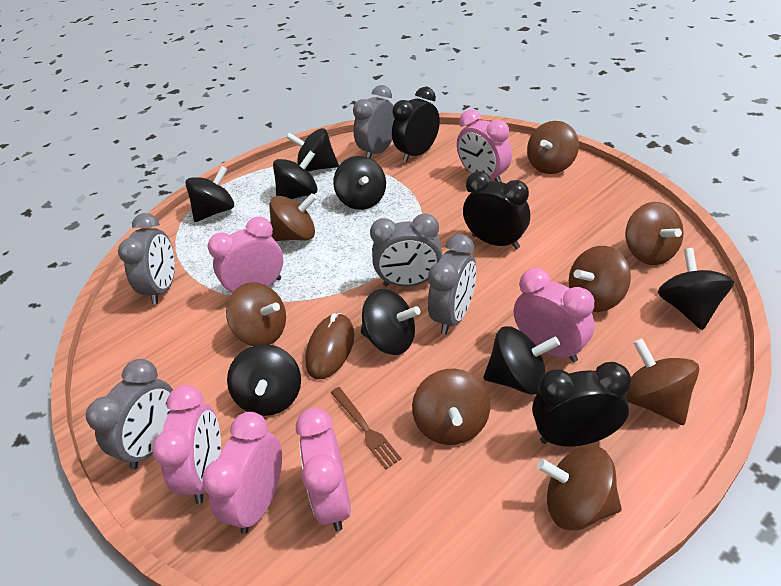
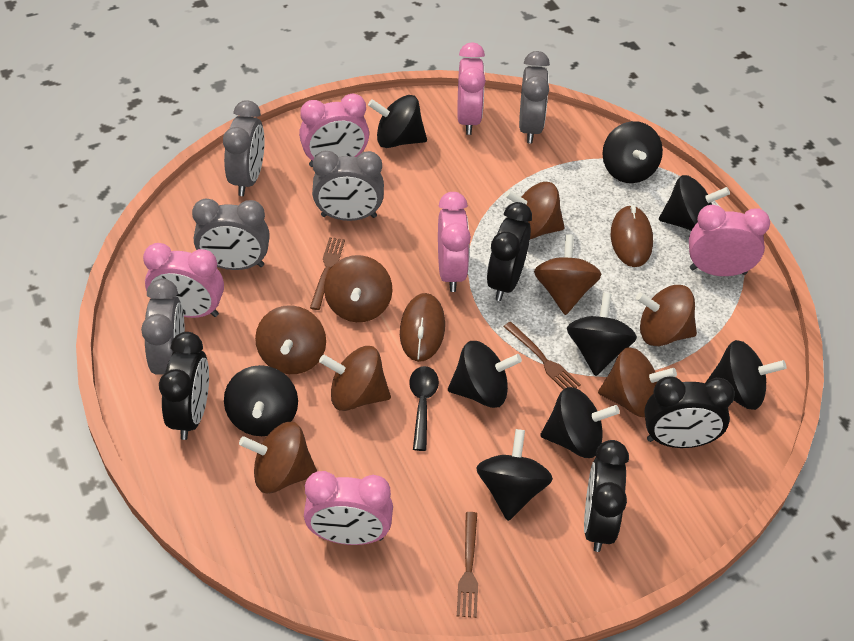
black clock: 3 -> 4
black spinning top: 8 -> 9
black spoon: 0 -> 1
brown fork: 1 -> 3
brown mouse: 1 -> 2

